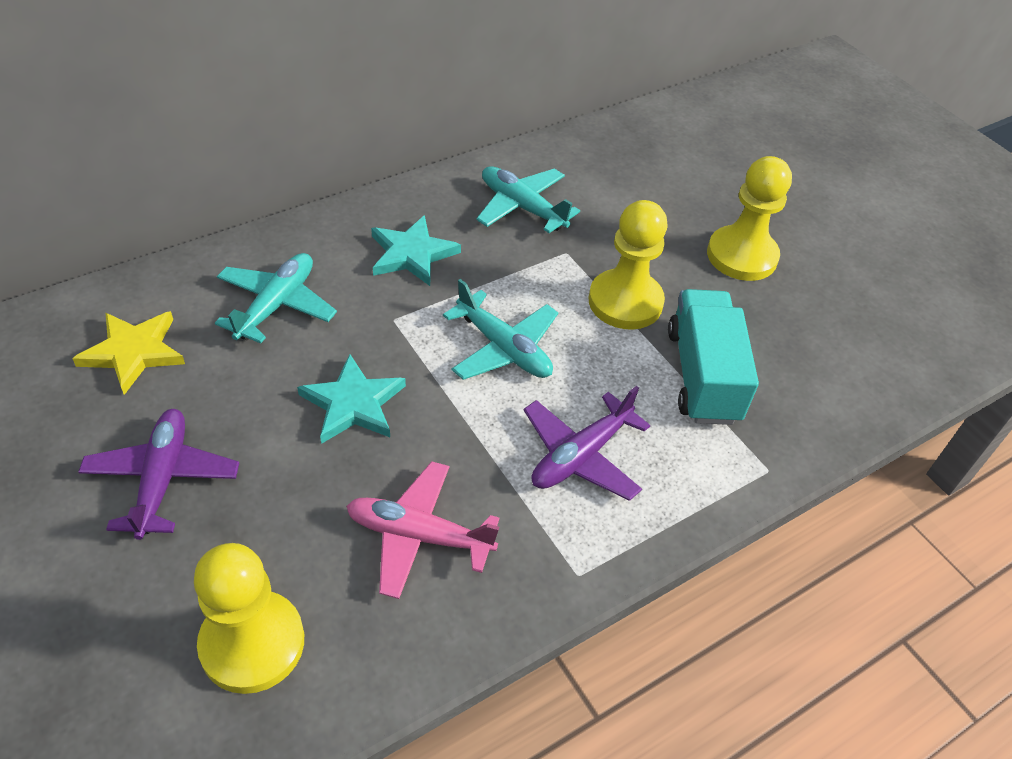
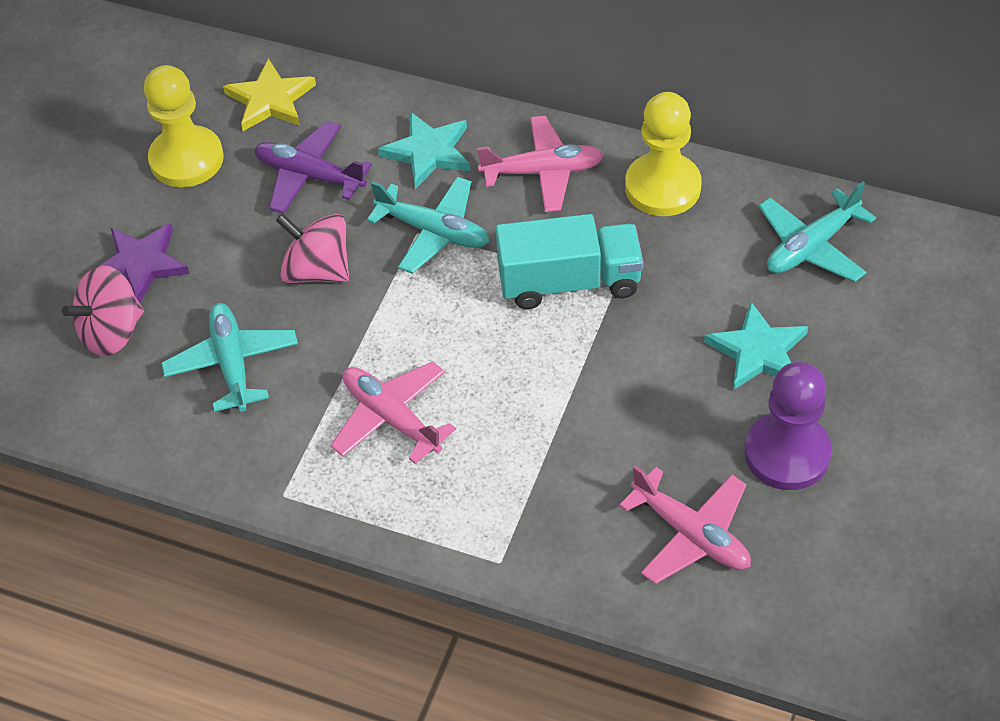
pink plane: 1 -> 3
pink spinning top: 0 -> 2
purple pawn: 0 -> 1
purple plane: 2 -> 1
purple star: 0 -> 1
yellow pawn: 3 -> 2

